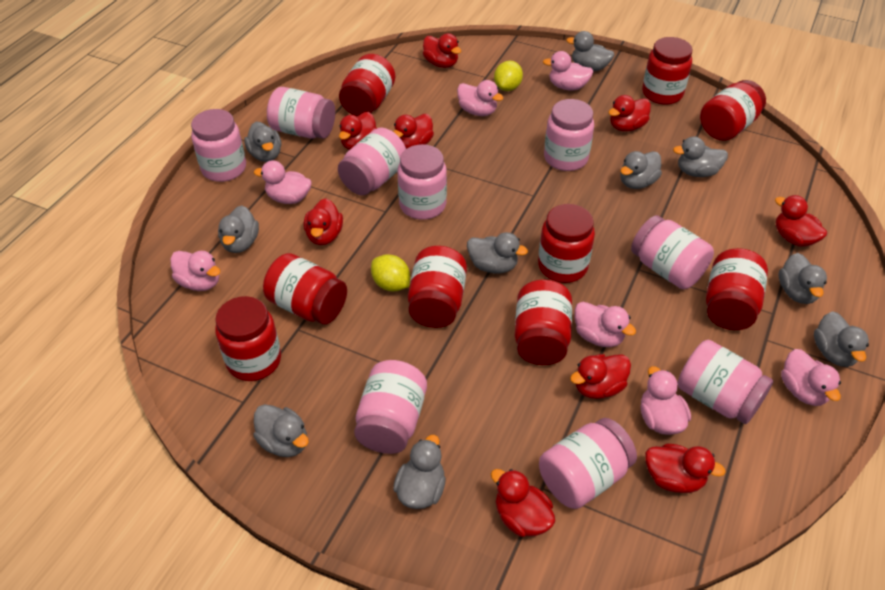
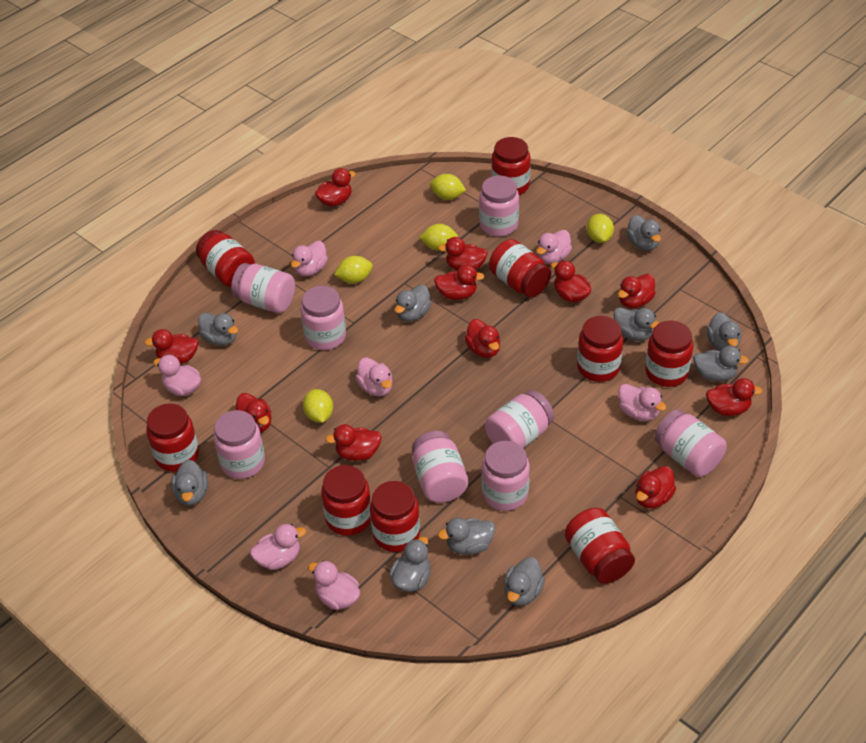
pink jar: 9 -> 8
red duck: 9 -> 11
yellow lemon: 2 -> 5

